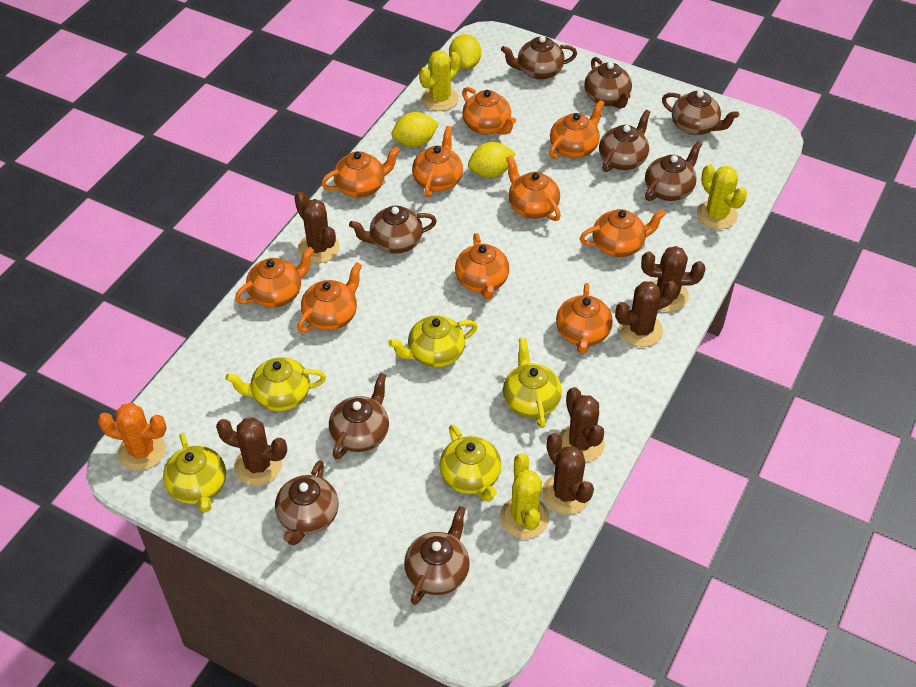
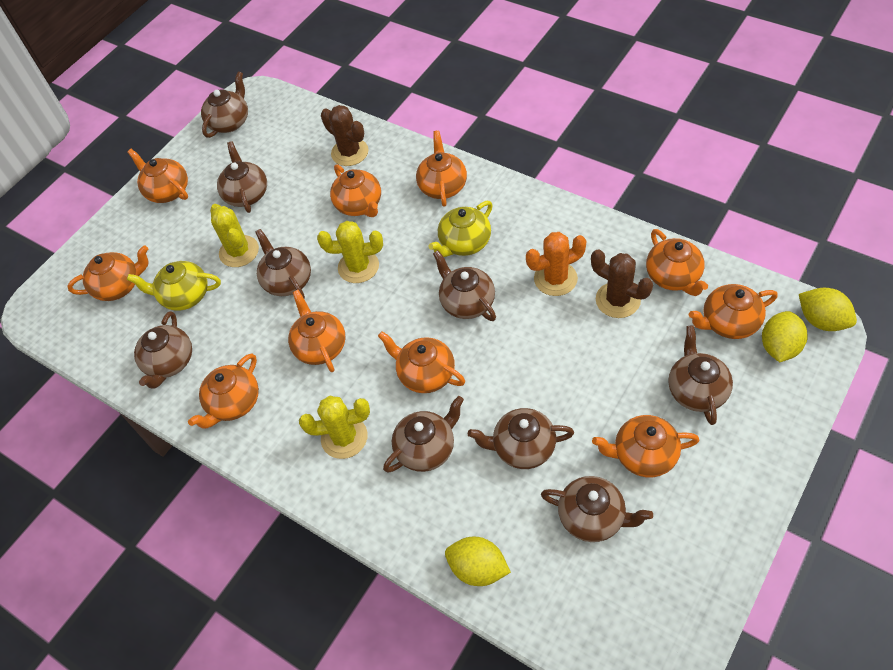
brown cactus: 6 -> 2
yellow teapot: 5 -> 2

